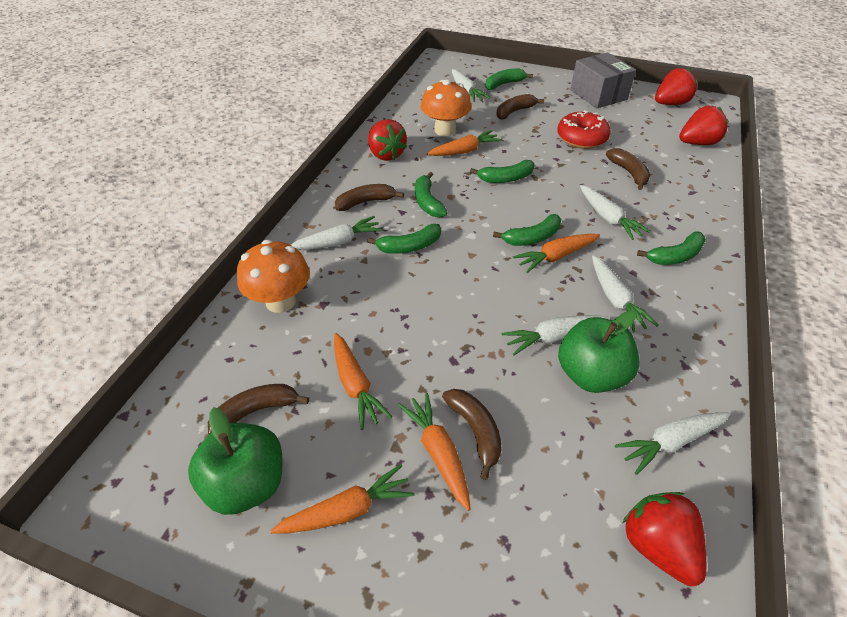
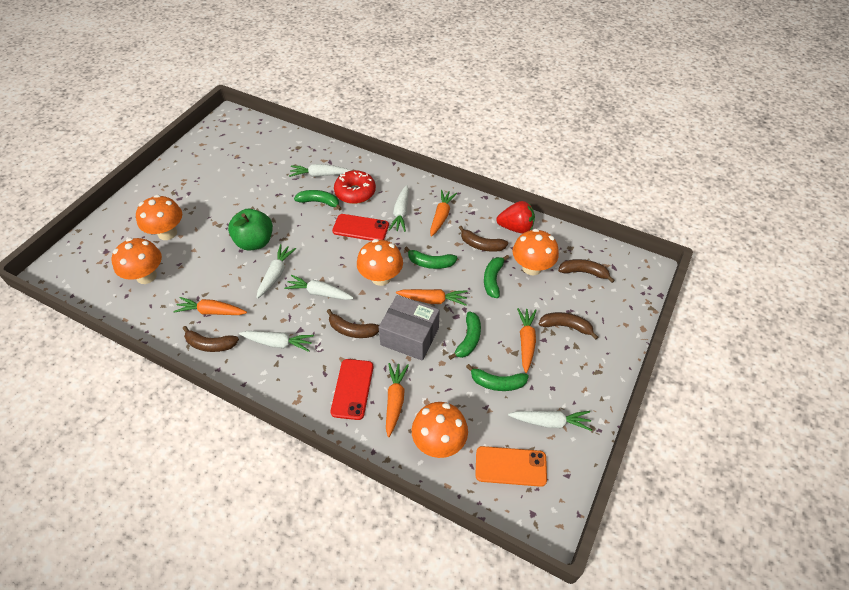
green apple: 2 -> 1
green banana: 6 -> 5
orange mushroom: 2 -> 5
orange phone: 0 -> 1
red phone: 0 -> 2
red strawberry: 4 -> 1

